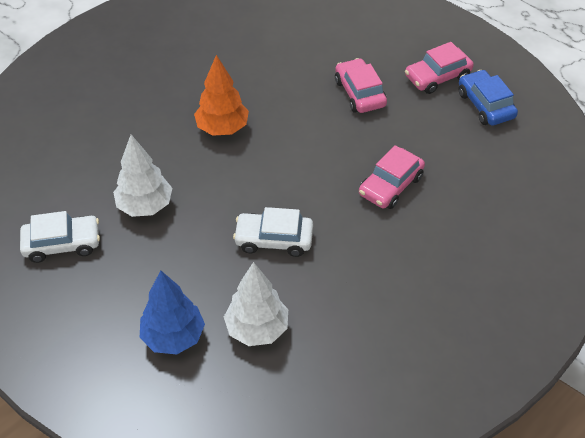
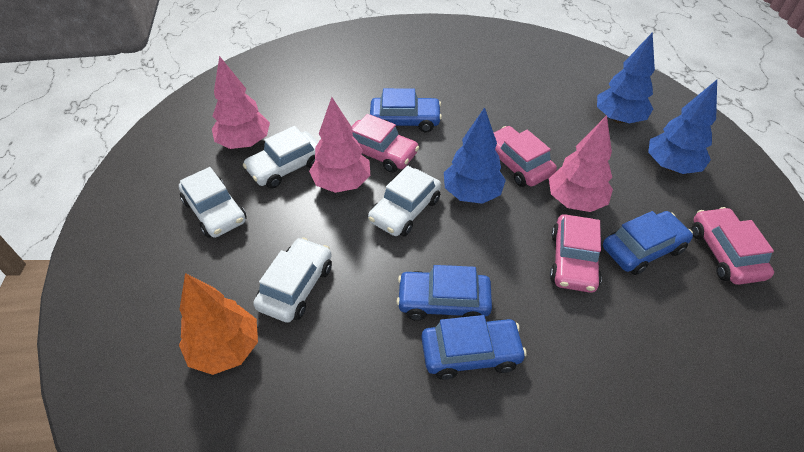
blue car: 1 -> 4
blue tree: 1 -> 3
pink car: 3 -> 4
pink tree: 0 -> 3
white car: 2 -> 4
white tree: 2 -> 0

